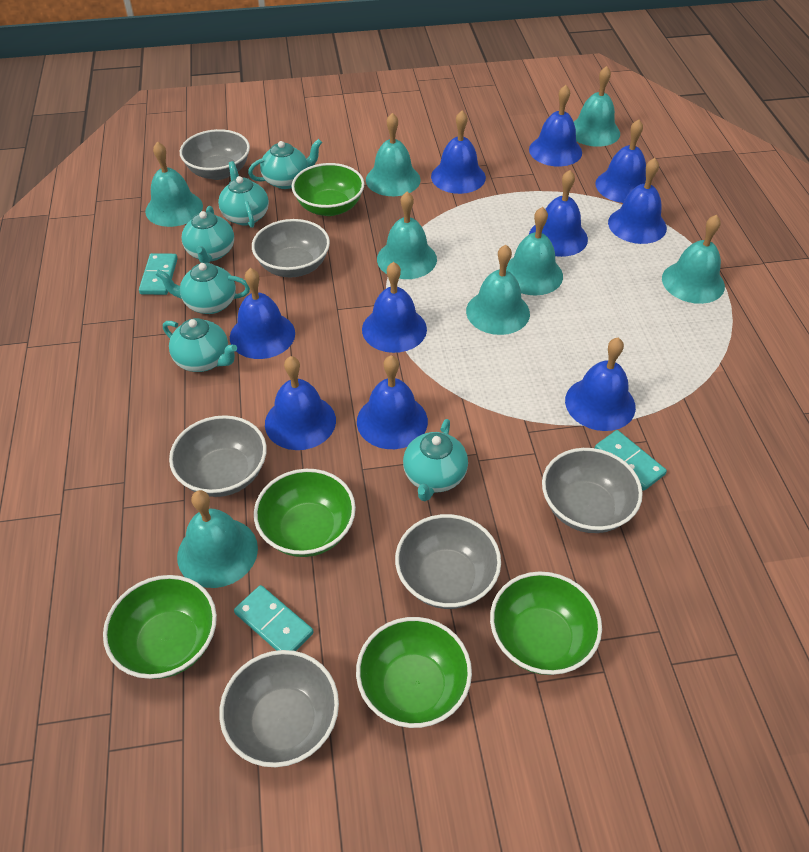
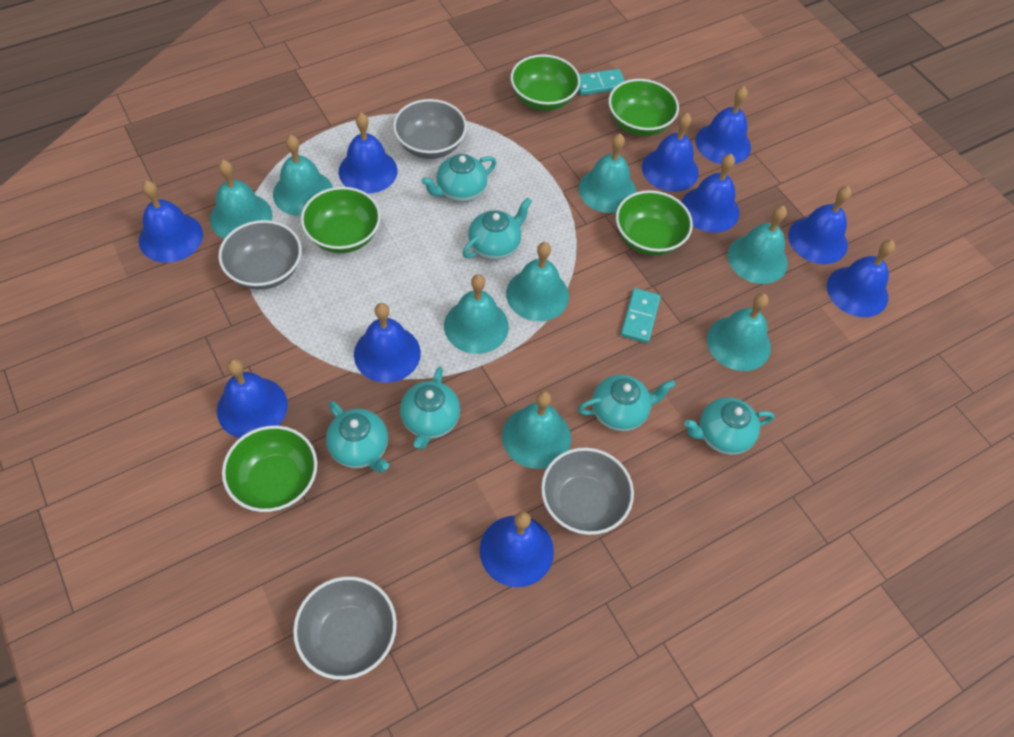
grey bowl: 6 -> 4
turquoise domino: 3 -> 2

